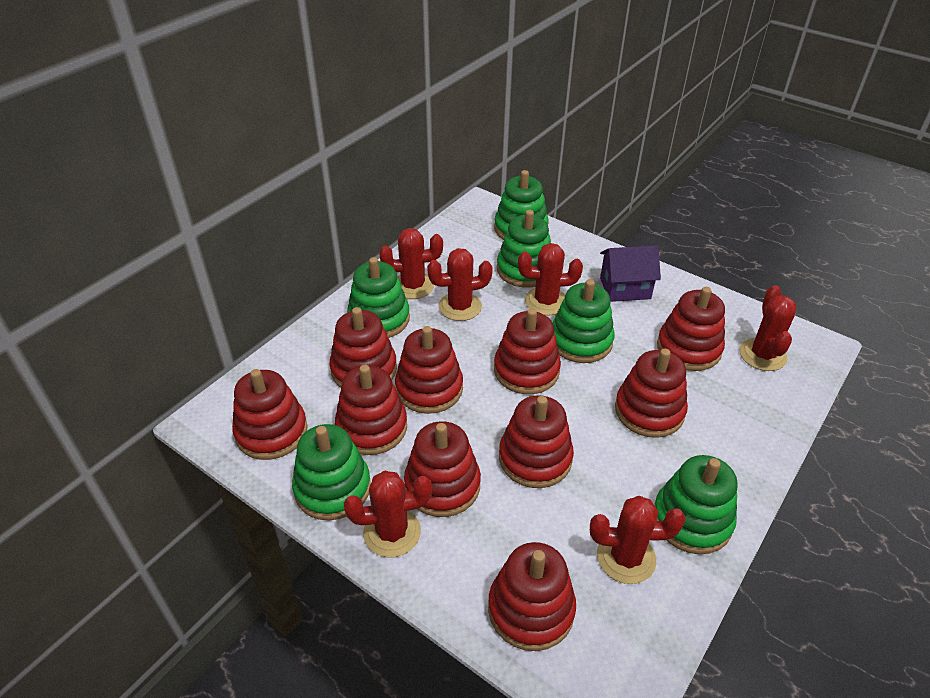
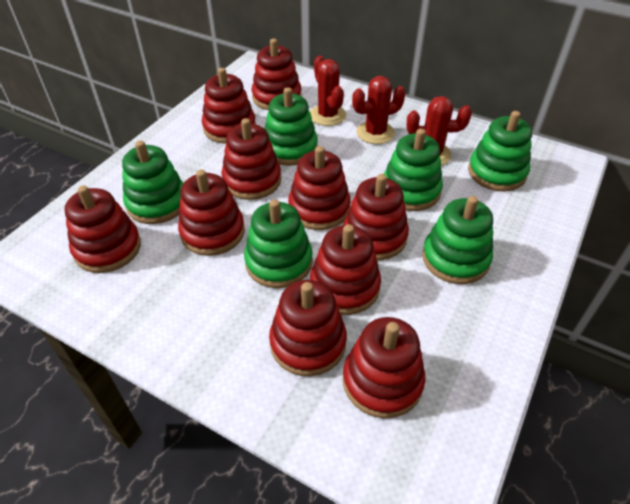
purple house: 1 -> 0
red cactus: 6 -> 3

